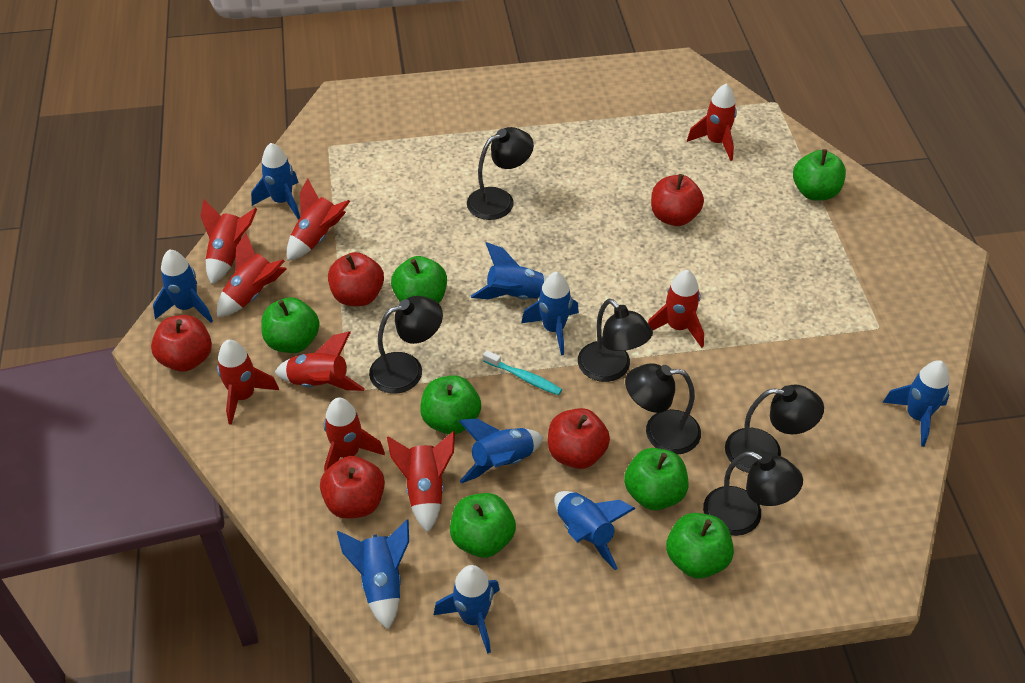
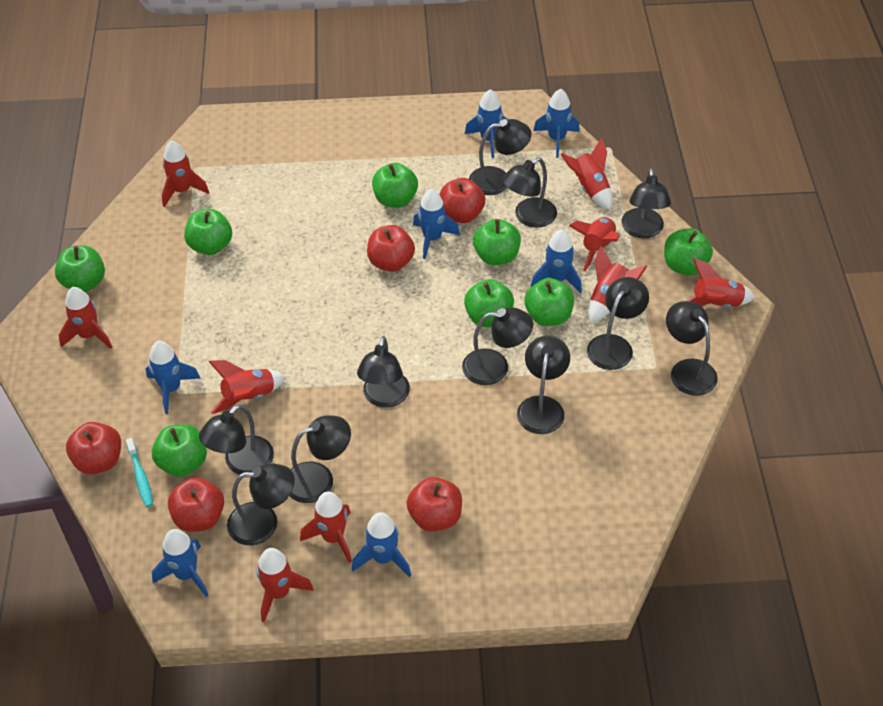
black lamp: 6 -> 11
blue rocket: 9 -> 7
green apple: 7 -> 8

